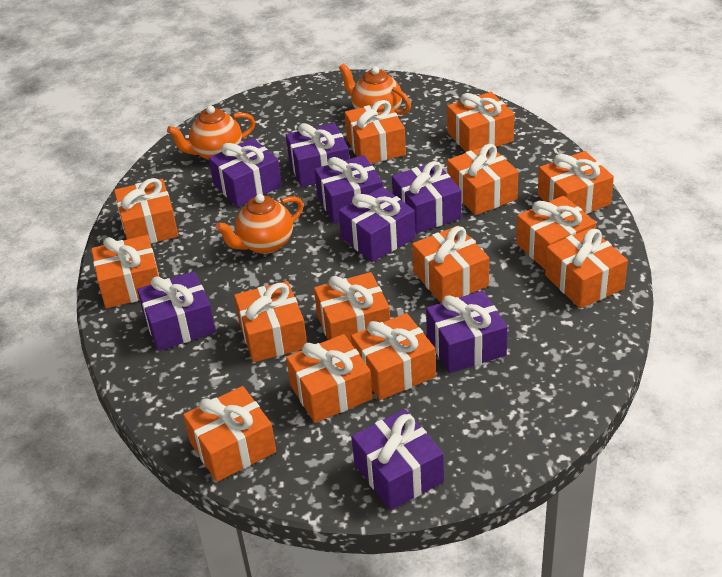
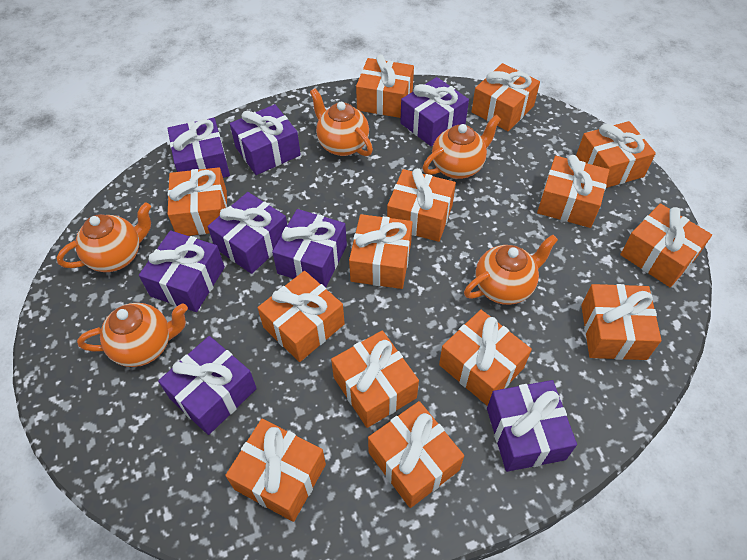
orange teapot: 3 -> 5

